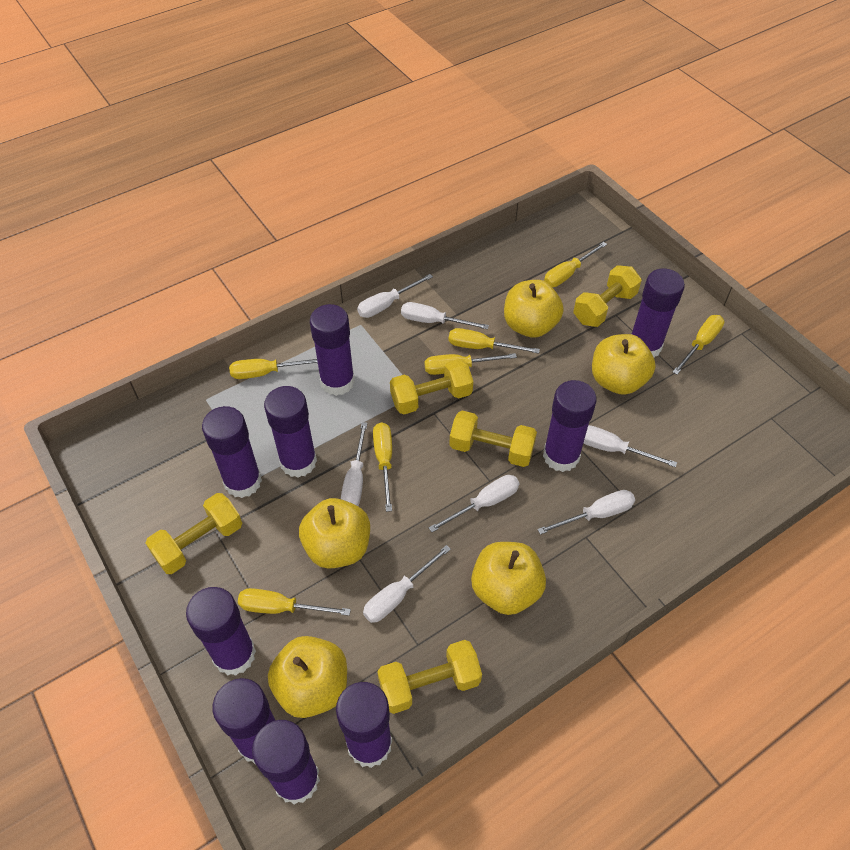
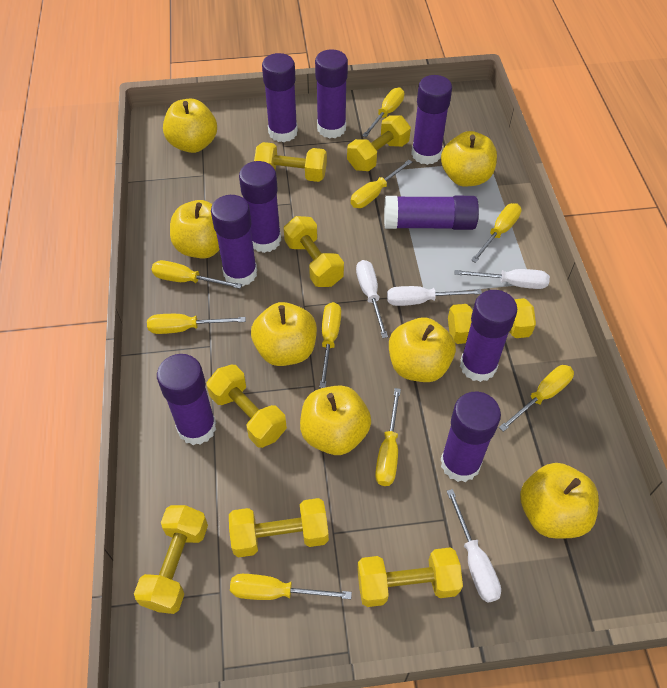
white screwdriver: 7 -> 4
yellow apple: 5 -> 7
yellow dumbbell: 5 -> 8
yellow screwdriver: 7 -> 9

